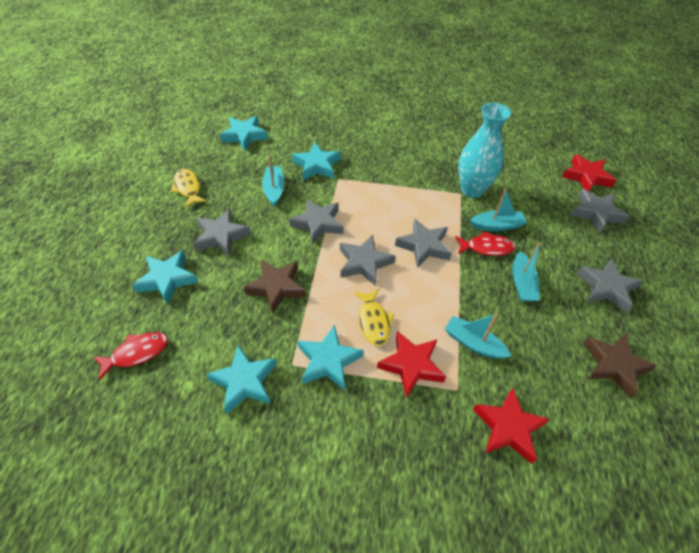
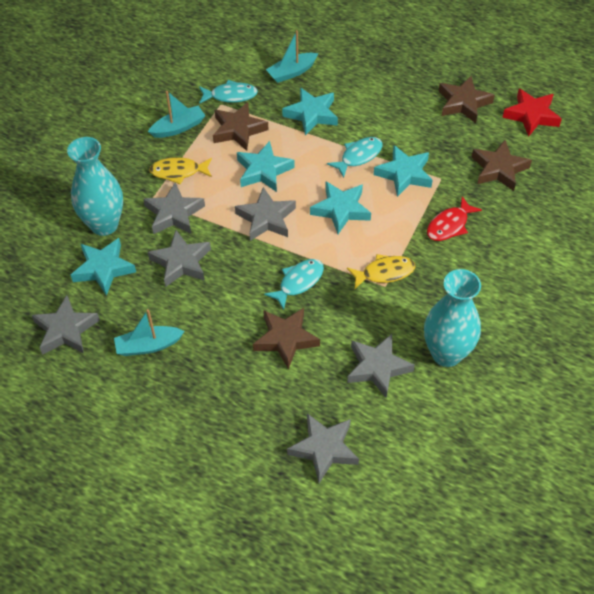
brown star: 2 -> 4
red fish: 2 -> 1
red star: 3 -> 1
turquoise boat: 4 -> 3
turquoise fish: 0 -> 3
turquoise vase: 1 -> 2

